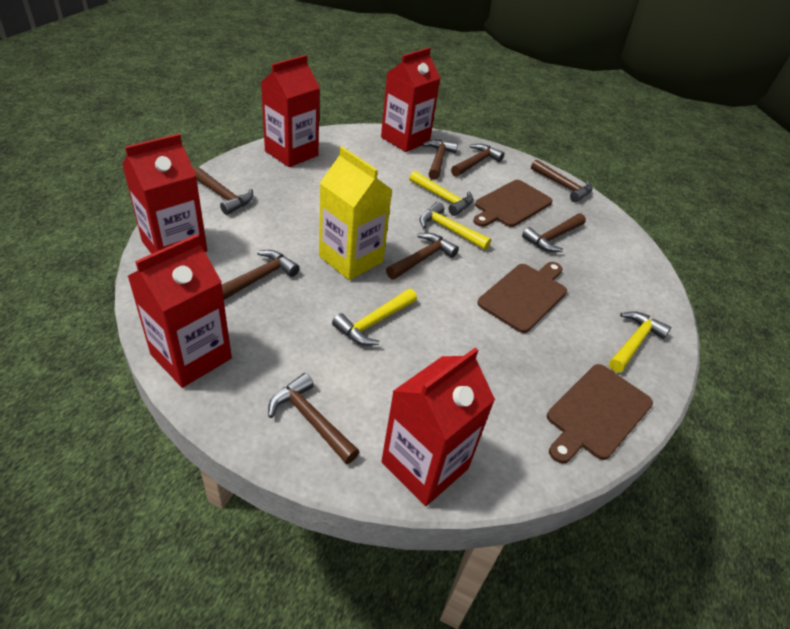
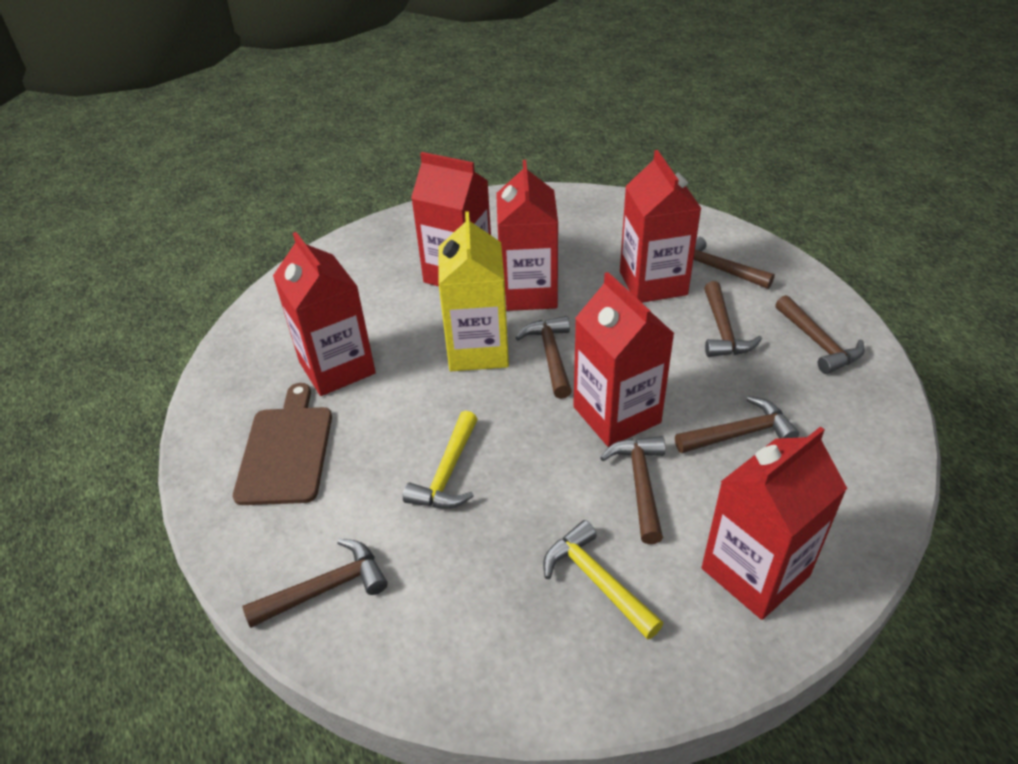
brown cutting board: 3 -> 1
brown hammer: 8 -> 7
red carton: 5 -> 6
yellow hammer: 4 -> 2

